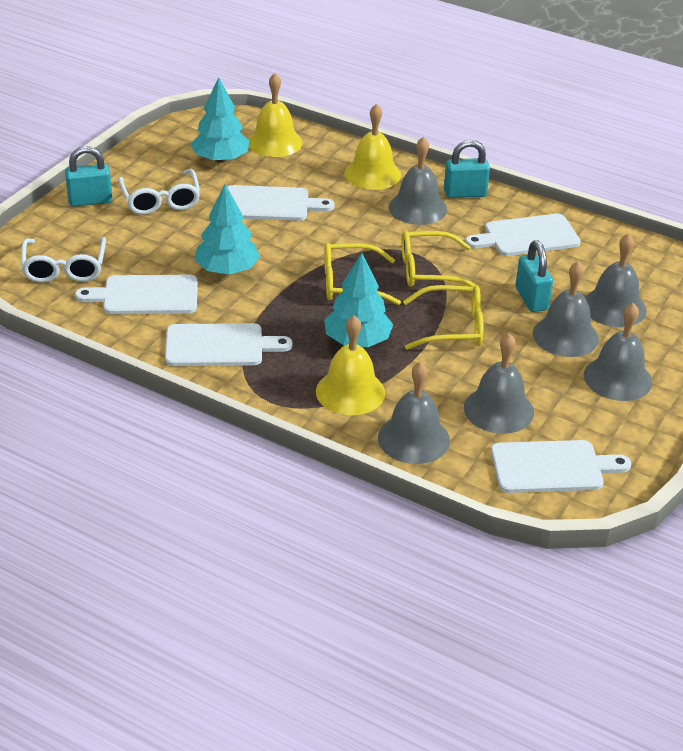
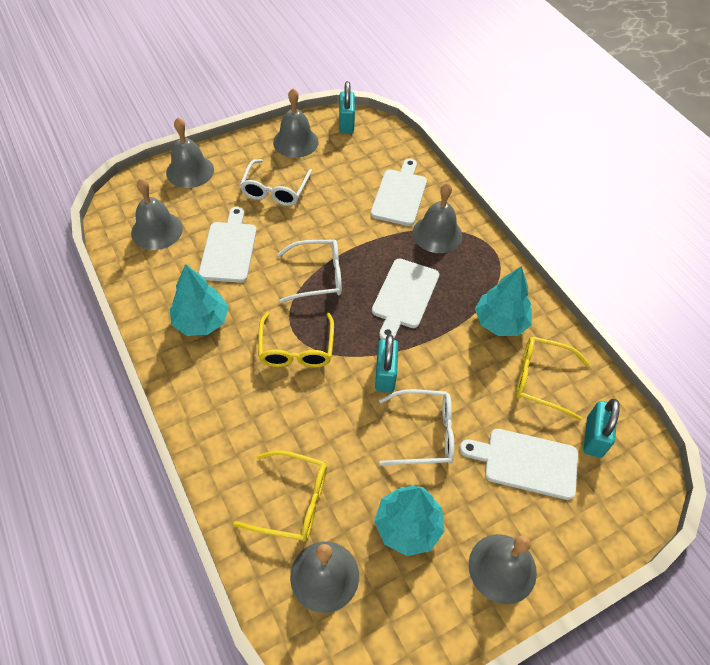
white cutting board: 5 -> 4
white glasses: 2 -> 3
yellow bell: 3 -> 0

